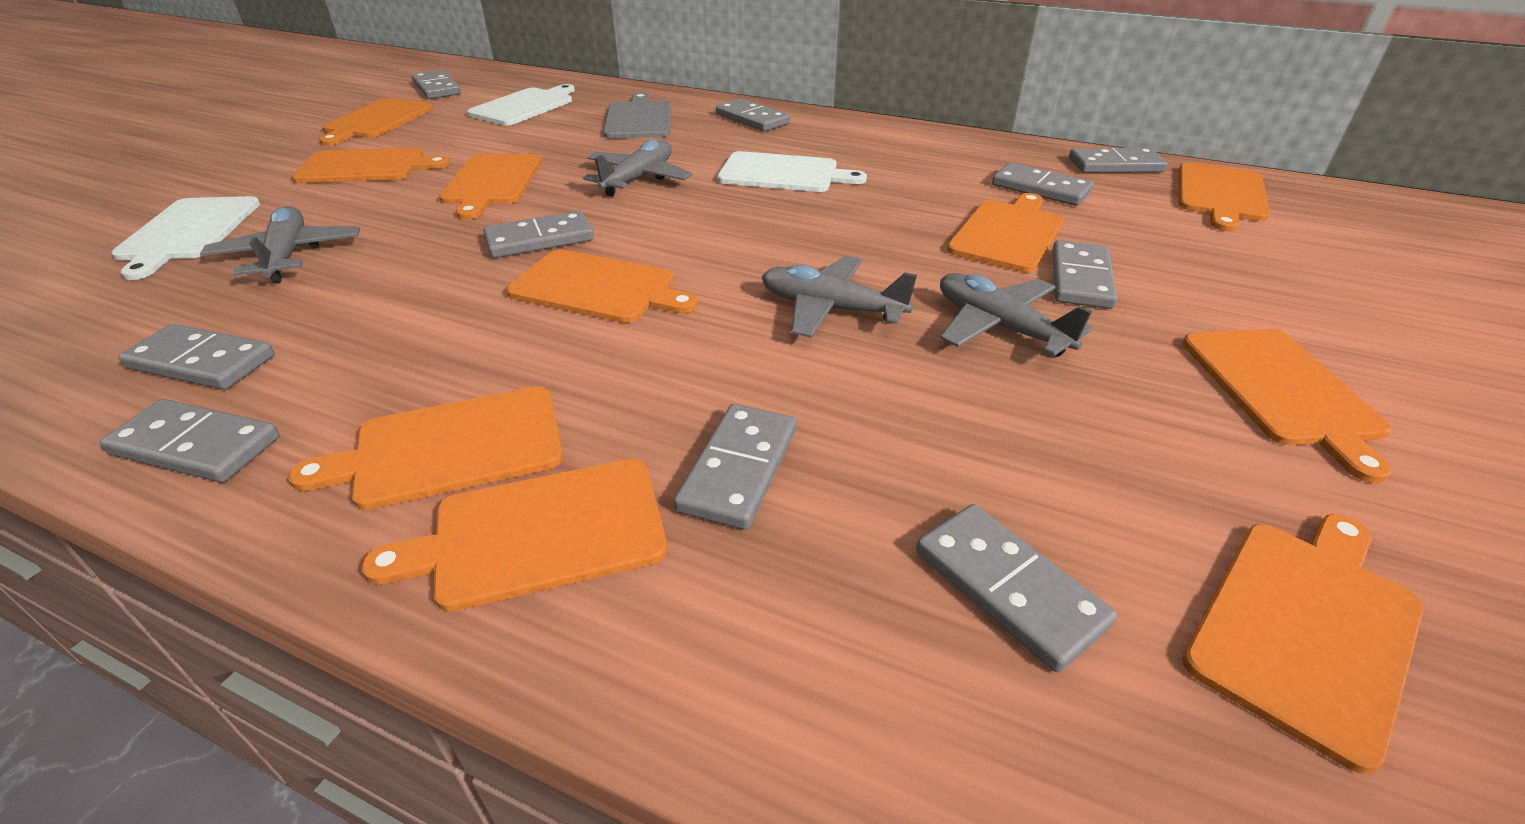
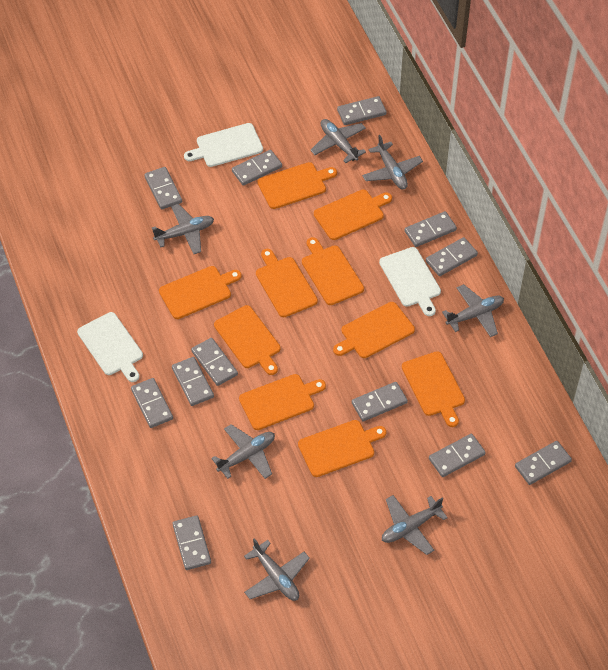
grey cutting board: 1 -> 0
grey domino: 10 -> 12
grey plane: 4 -> 7

